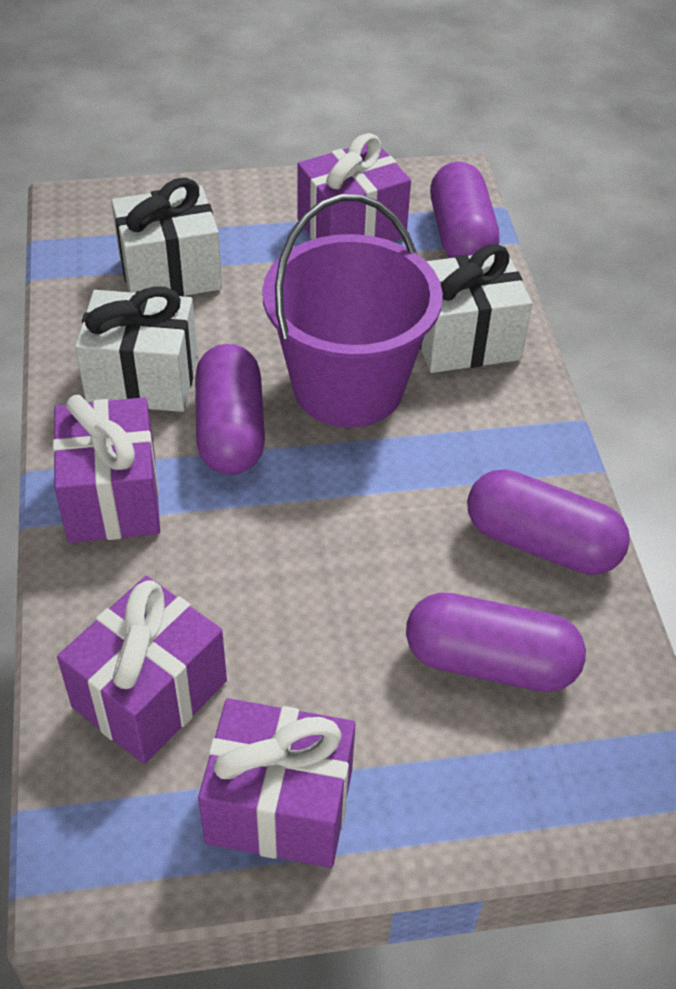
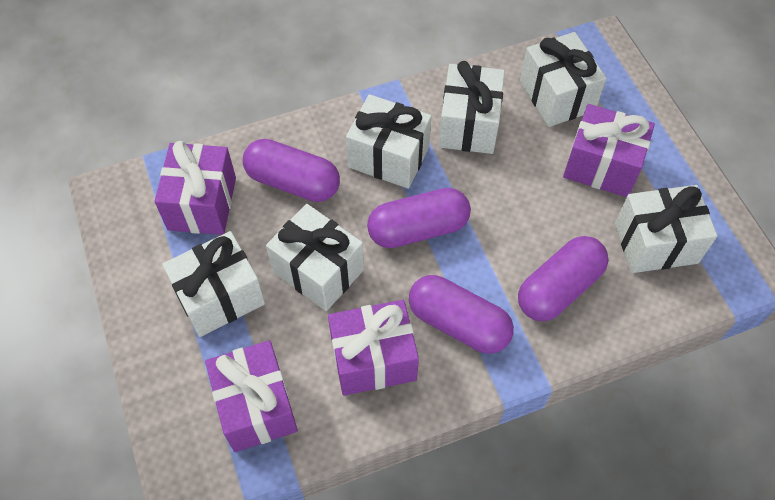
purple bucket: 1 -> 0
white gift: 3 -> 6

